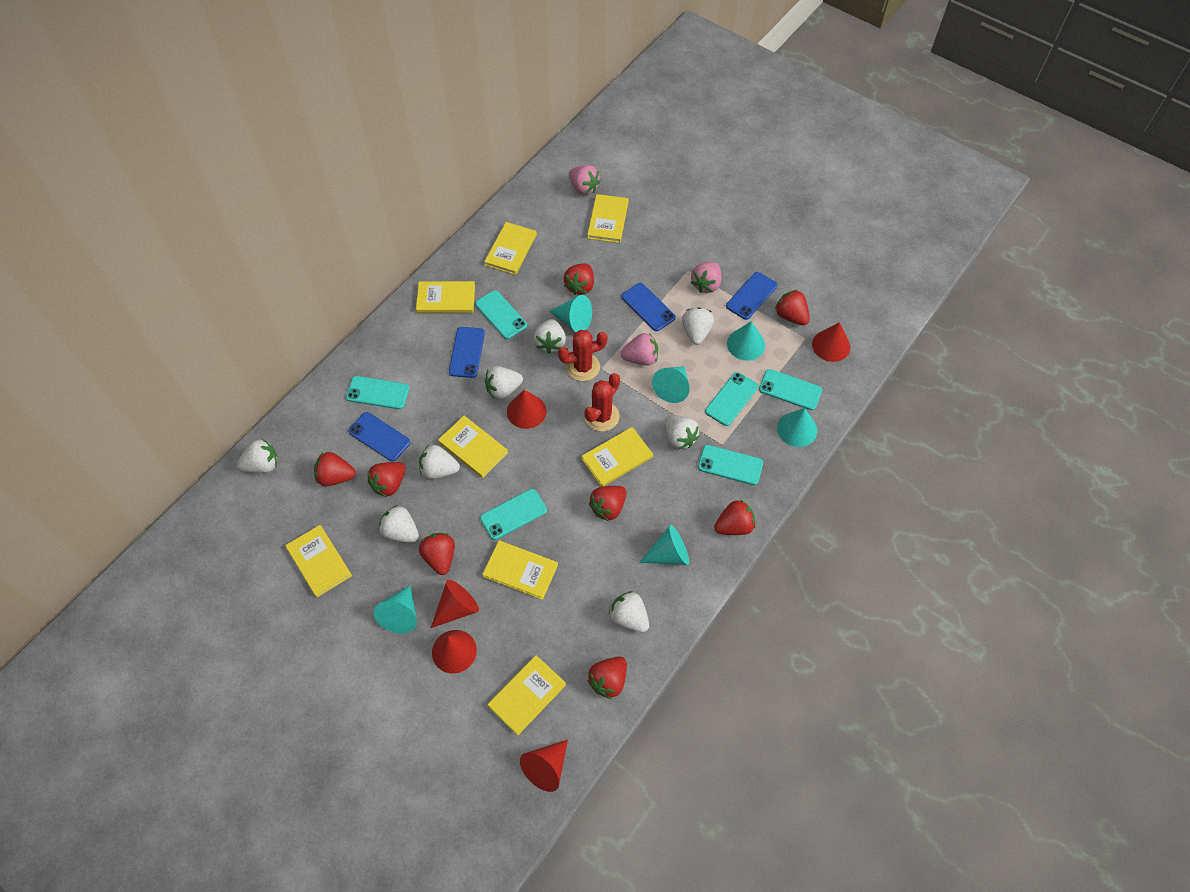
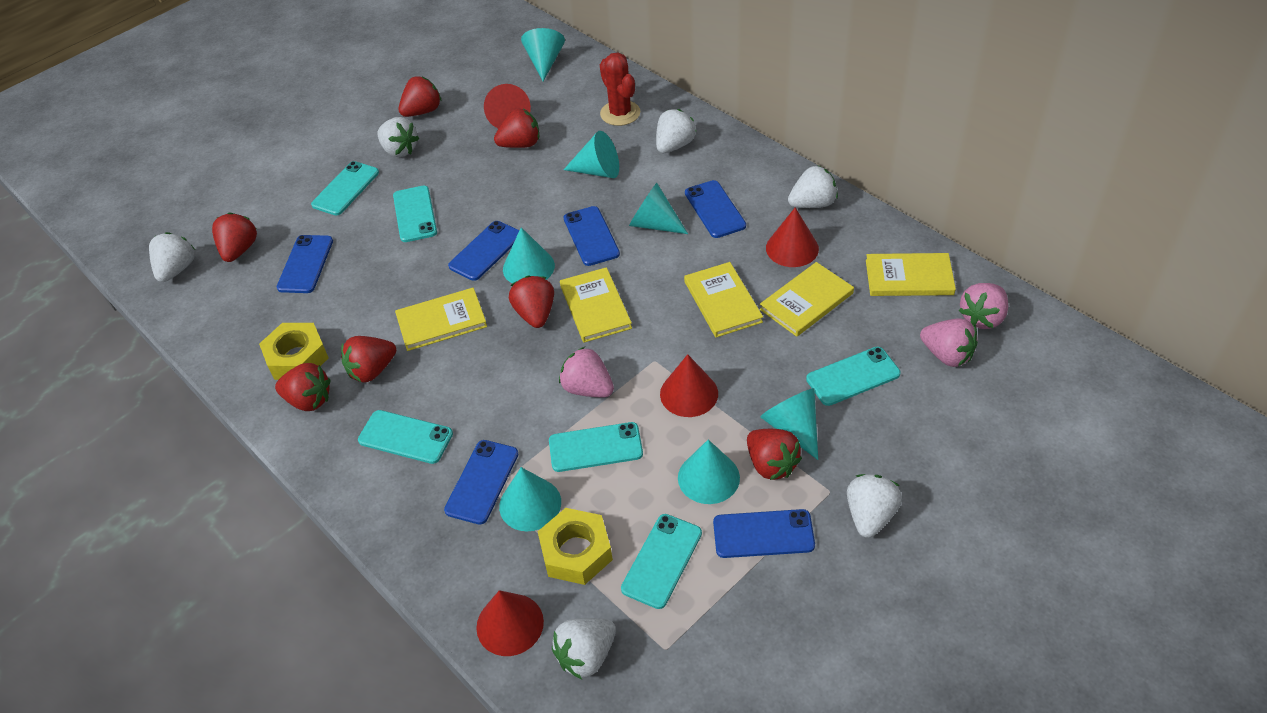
blue phone: 4 -> 6
red cactus: 2 -> 1
red cone: 5 -> 4
red strawberry: 8 -> 7
turquoise cone: 6 -> 7
white strawberry: 8 -> 6
yellow book: 8 -> 5
yellow nut: 0 -> 2

